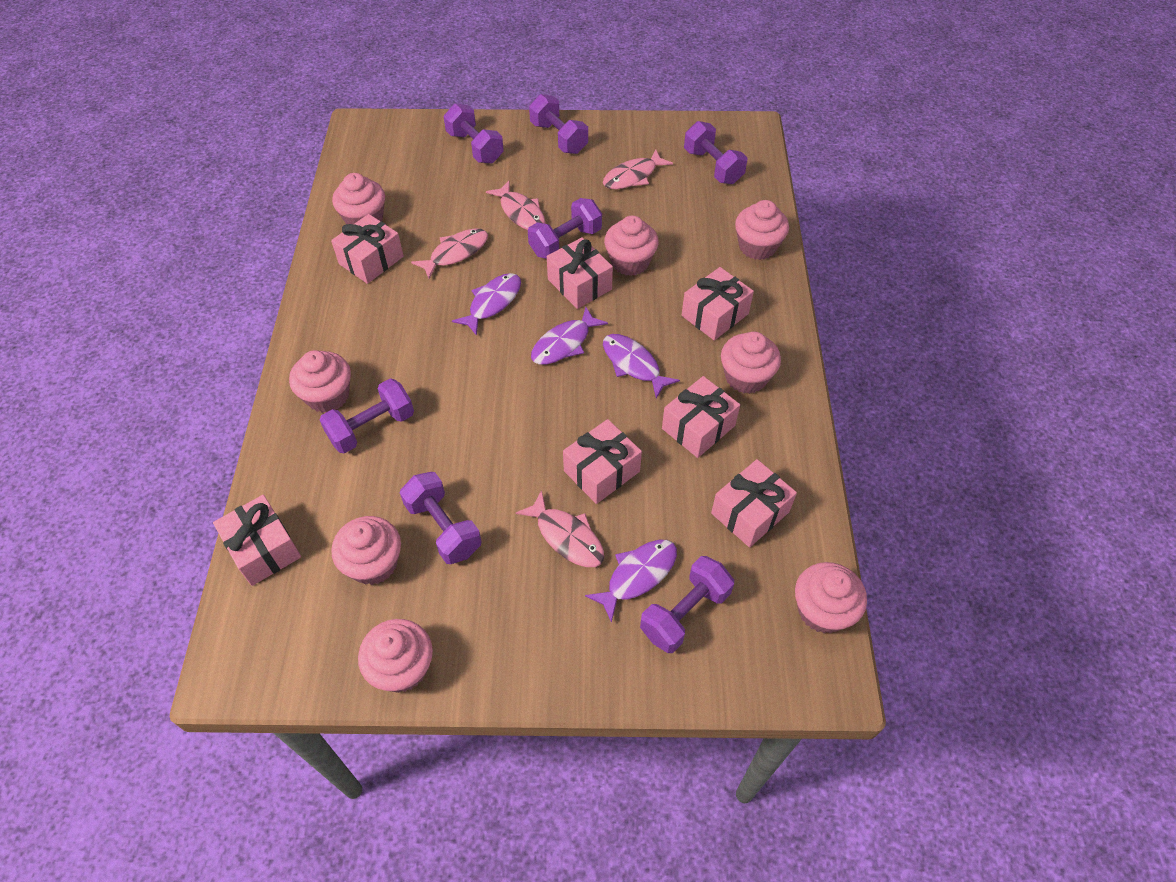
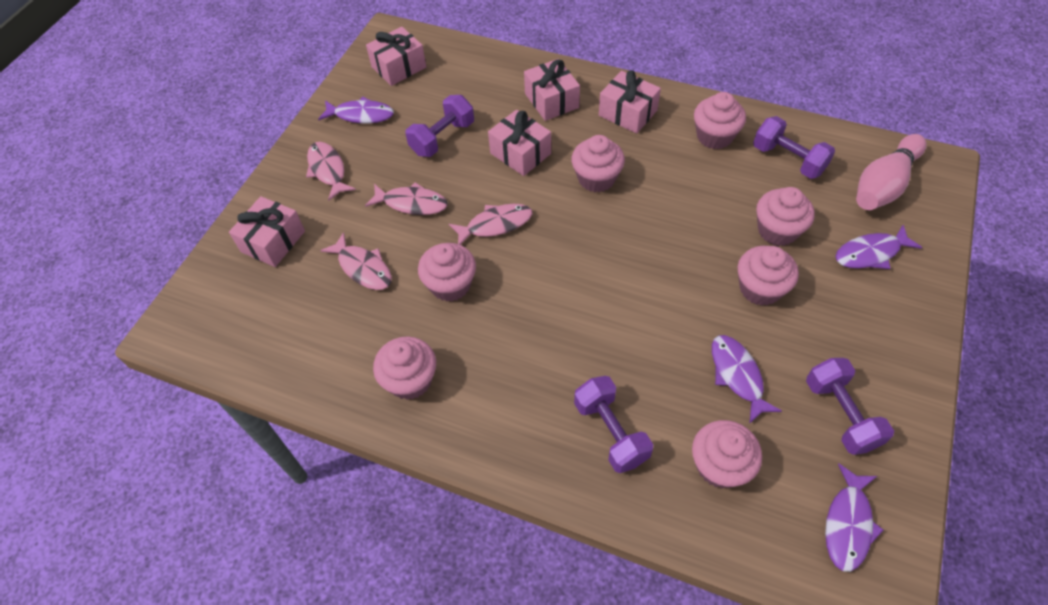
pink bowling pin: 0 -> 1
pink cupcake: 8 -> 7
pink gift: 7 -> 5
purple dumbbell: 7 -> 4

